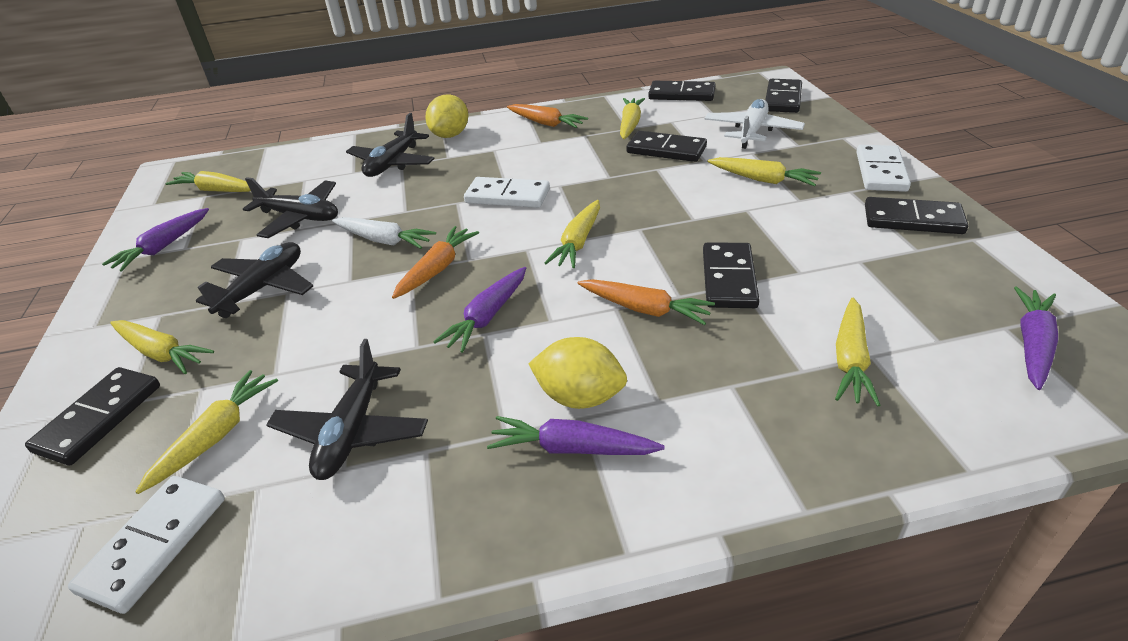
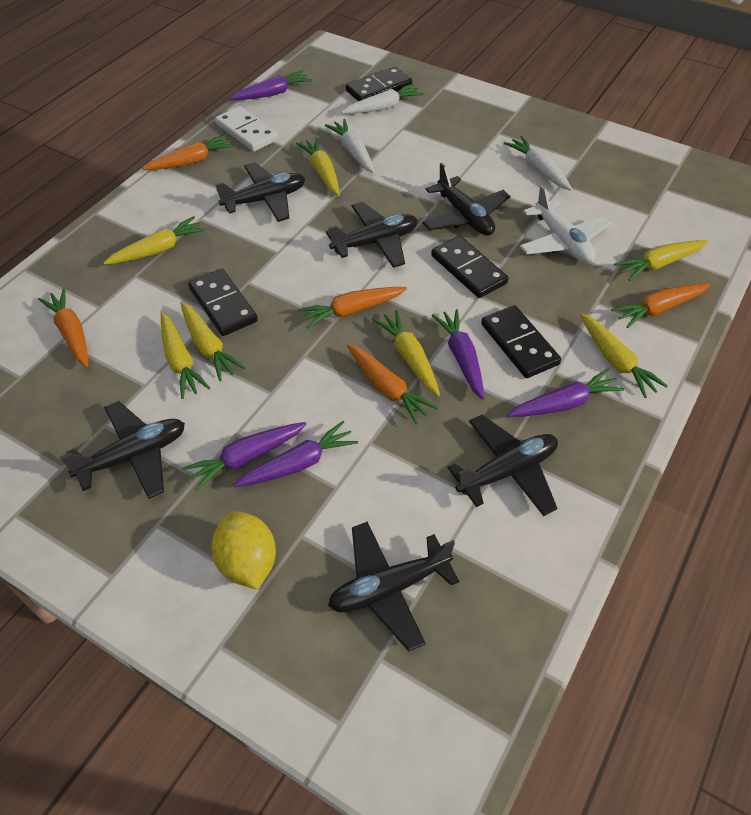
black domino: 6 -> 4
black plane: 4 -> 6
orange carrot: 3 -> 5
purple carrot: 4 -> 5
white carrot: 1 -> 3
white domino: 3 -> 1
yellow lemon: 2 -> 1

